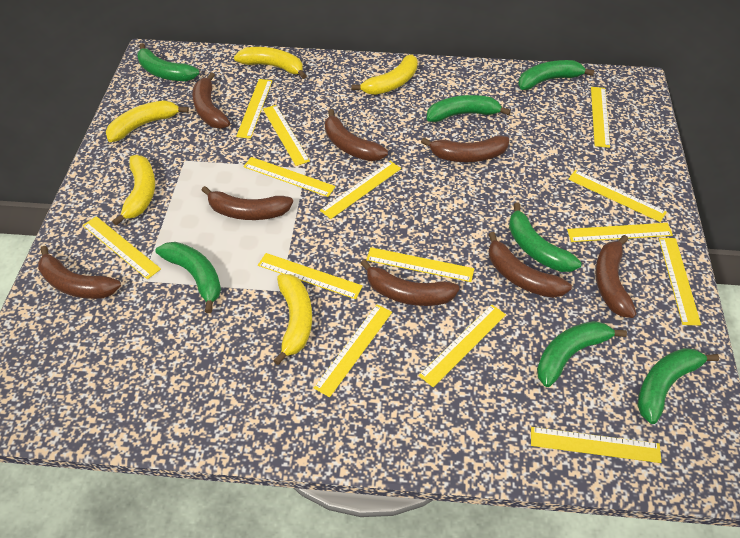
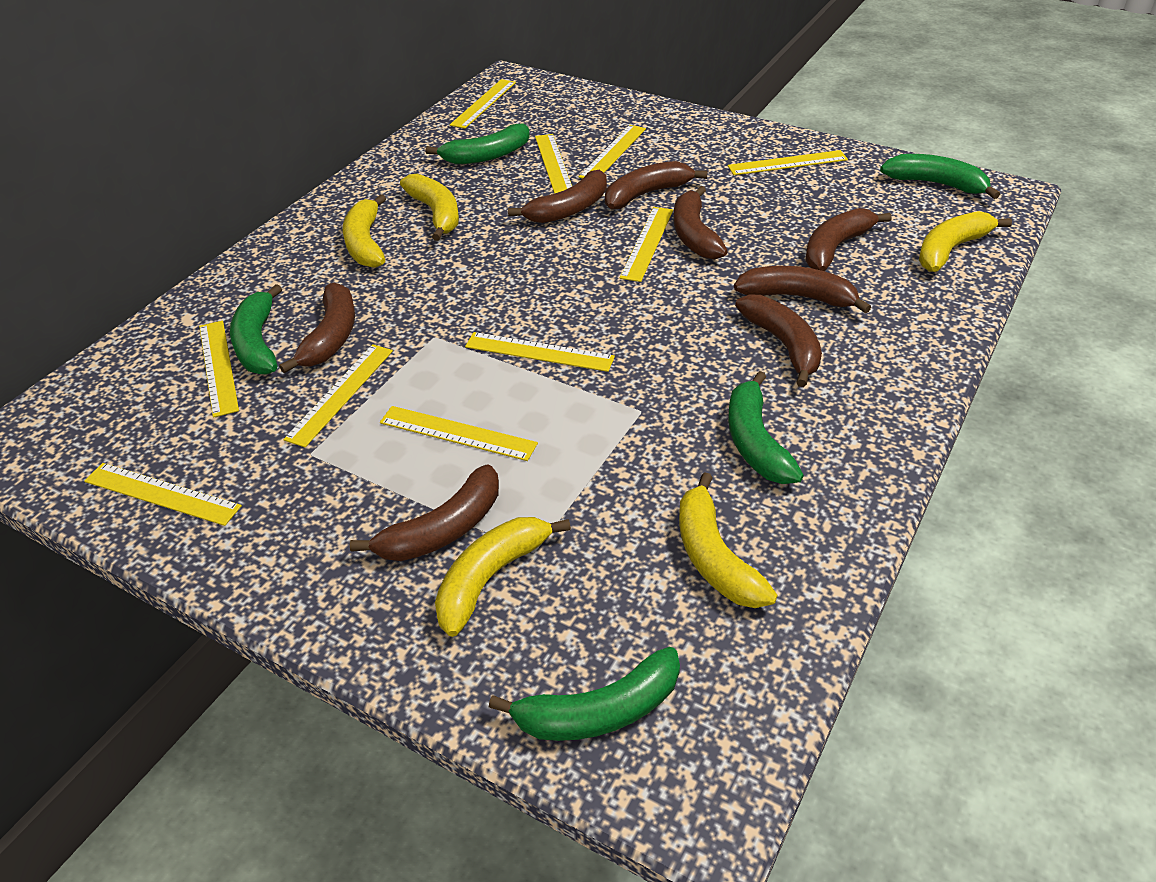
green banana: 7 -> 5
yellow ruler: 14 -> 10

